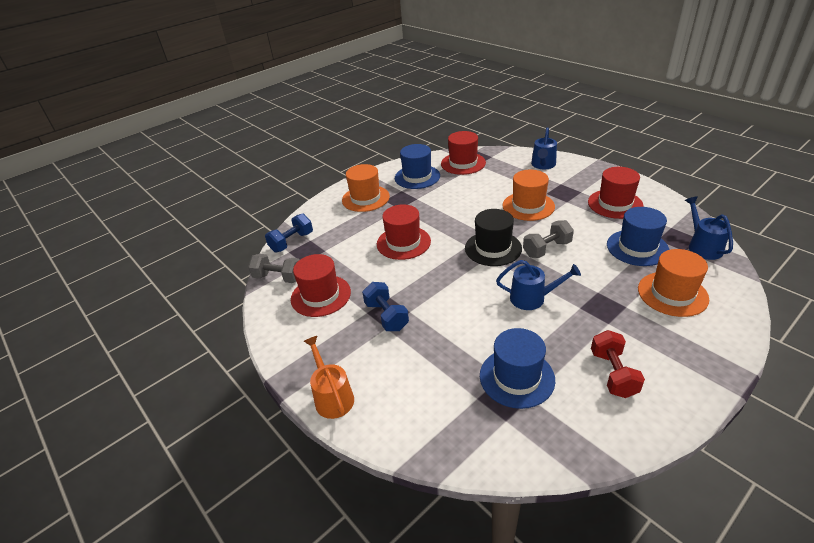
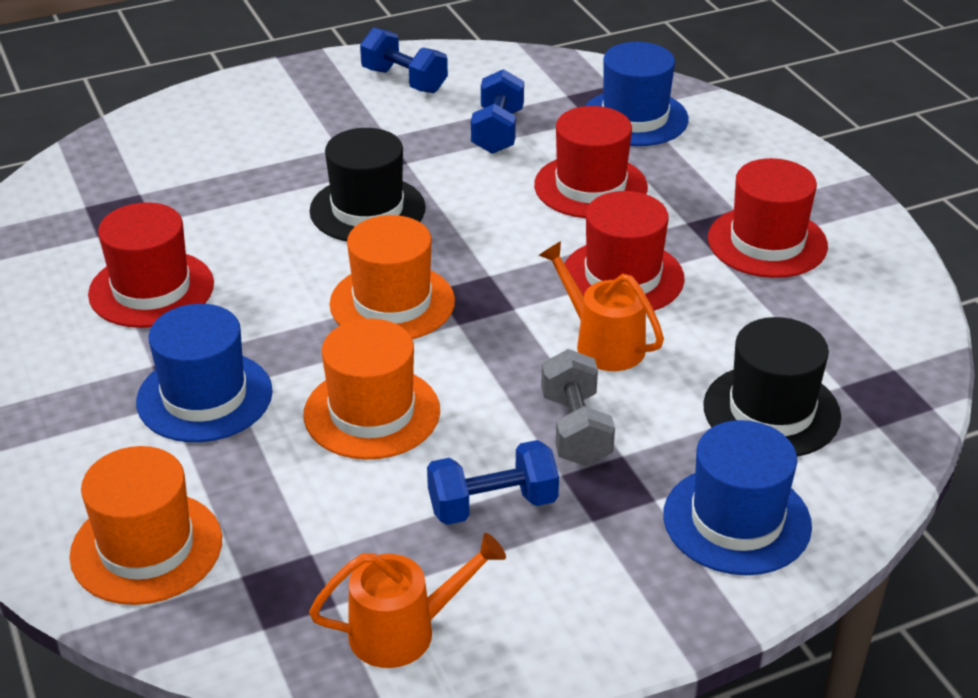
black hat: 1 -> 2
blue dumbbell: 2 -> 3
blue watering can: 3 -> 0
grey dumbbell: 2 -> 1
orange watering can: 1 -> 2
red dumbbell: 1 -> 0

